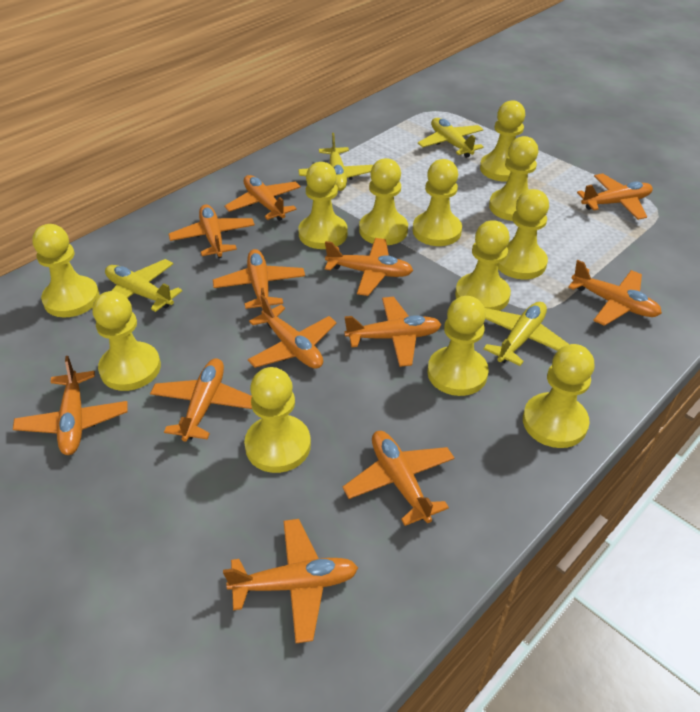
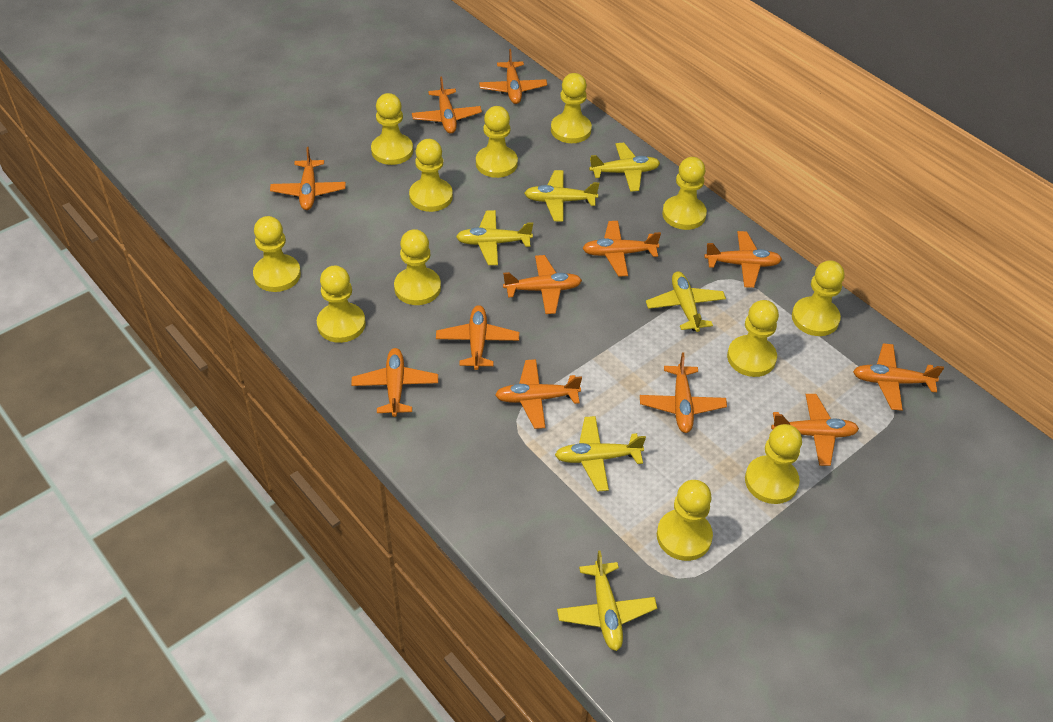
yellow plane: 4 -> 6

